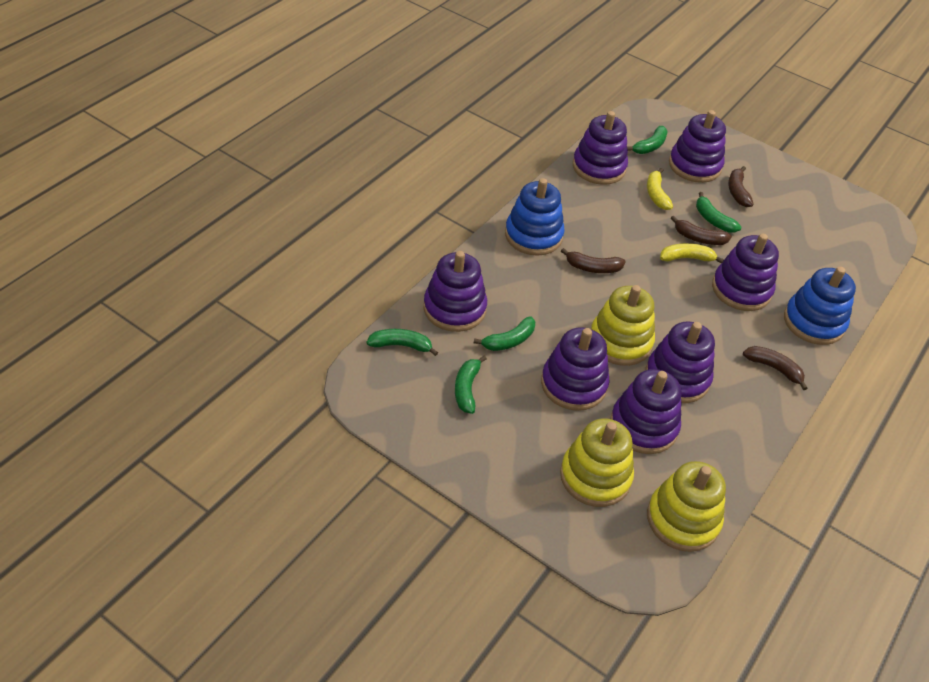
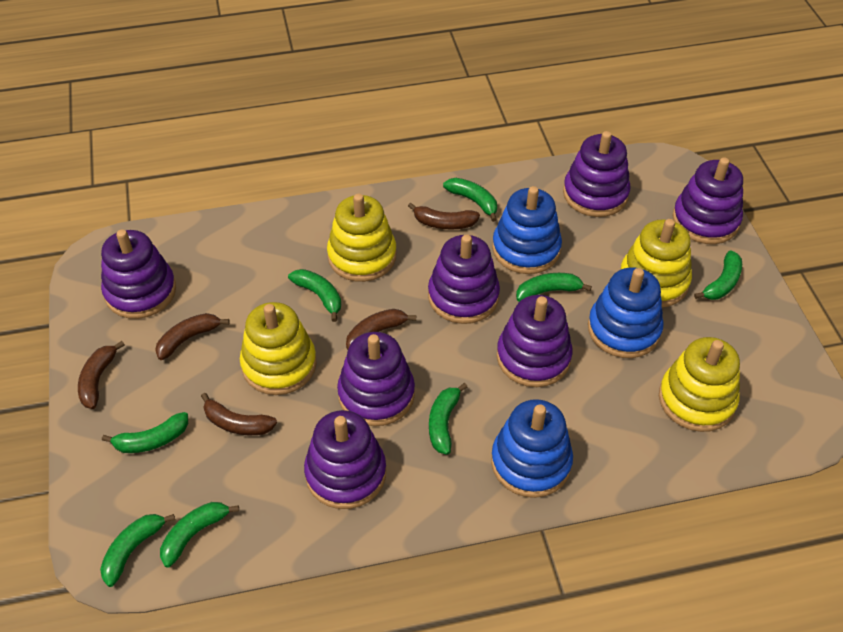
blue stacking toy: 2 -> 3
brown banana: 4 -> 5
green banana: 5 -> 8
yellow banana: 2 -> 0
yellow stacking toy: 3 -> 4

